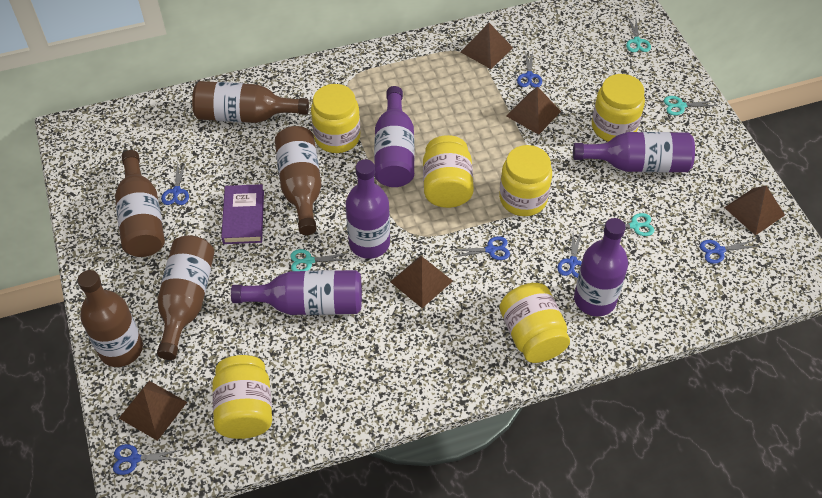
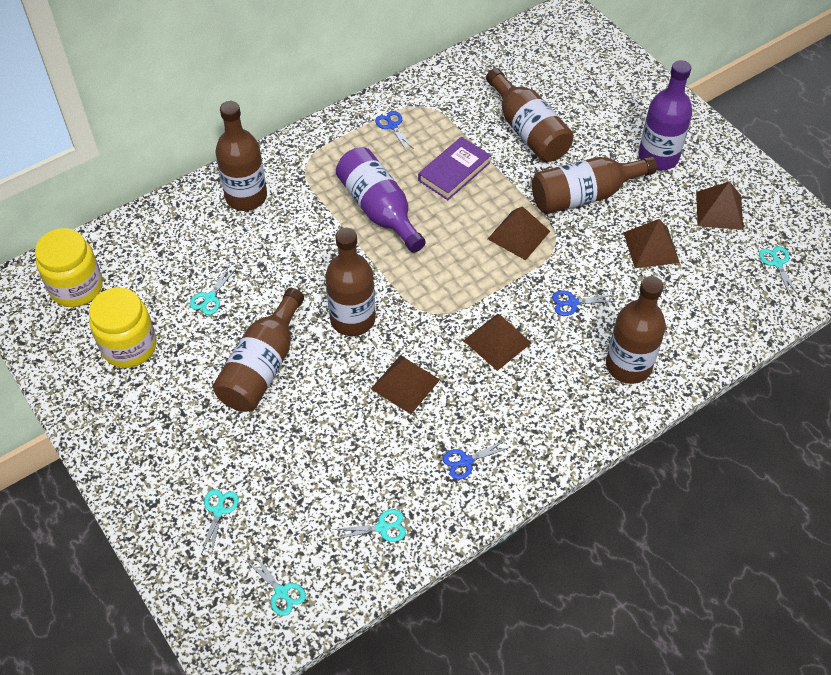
blue scissors: 6 -> 3
brown bottle: 5 -> 6
purple bottle: 5 -> 2
turquoise scissors: 4 -> 5
yellow jar: 6 -> 2

